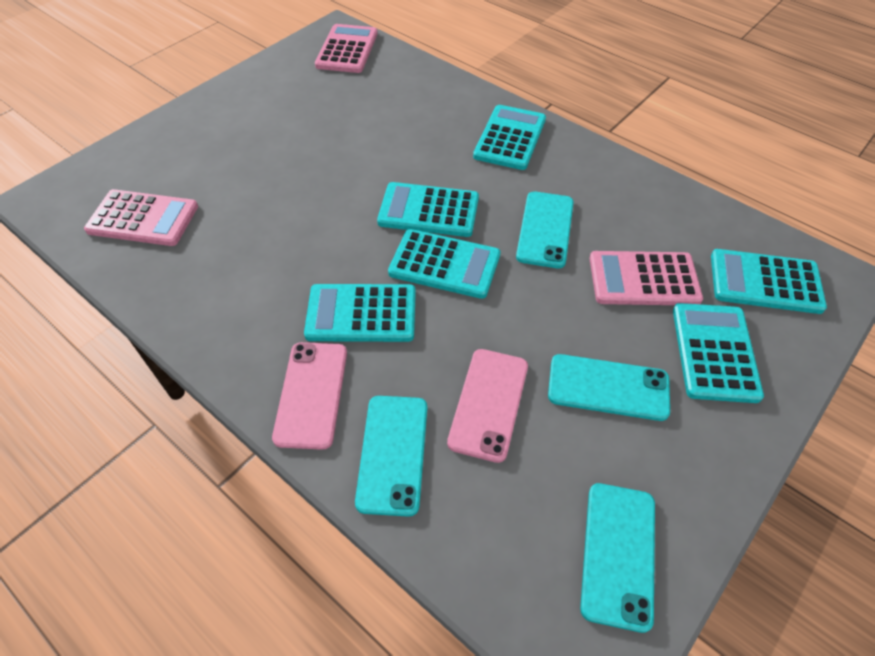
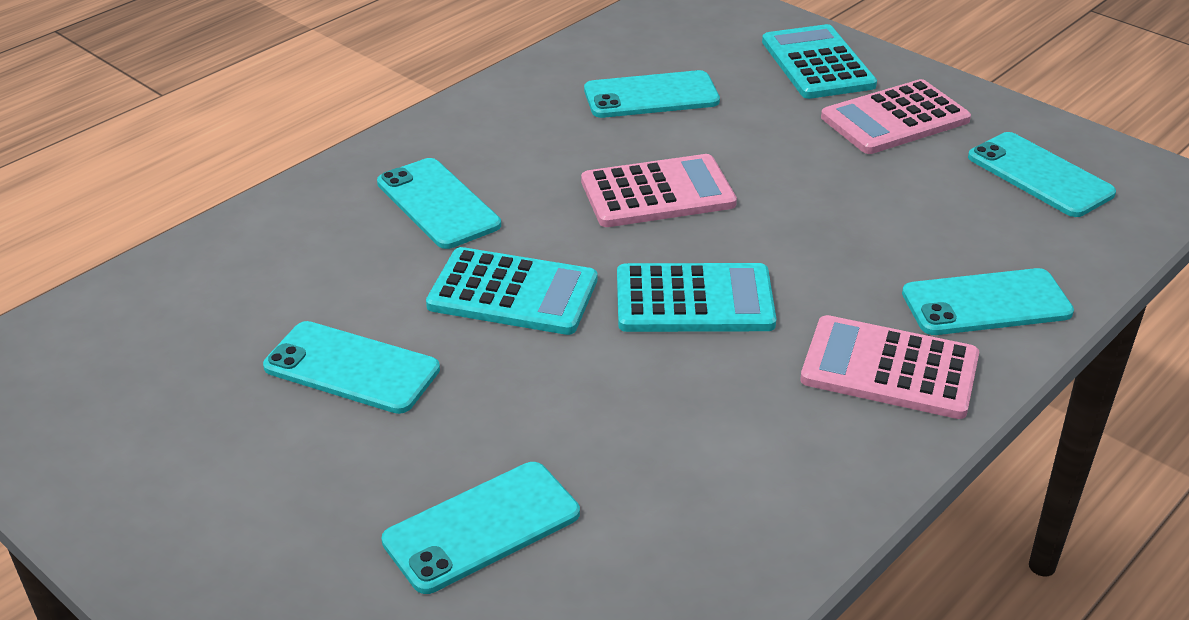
pink phone: 2 -> 0
turquoise calculator: 6 -> 3
turquoise phone: 4 -> 6

